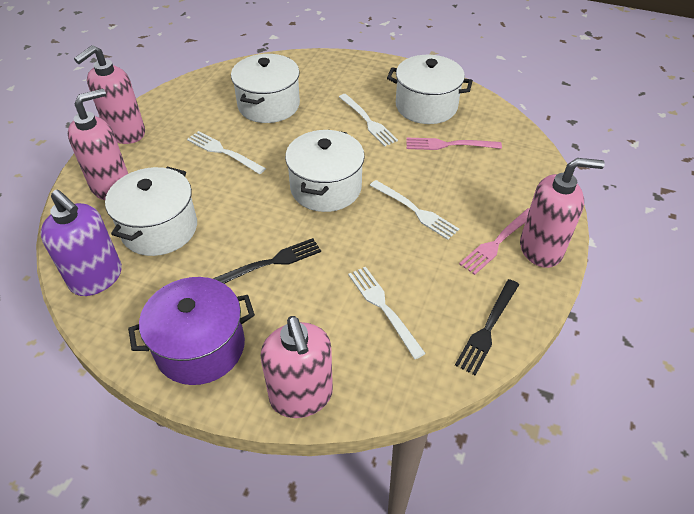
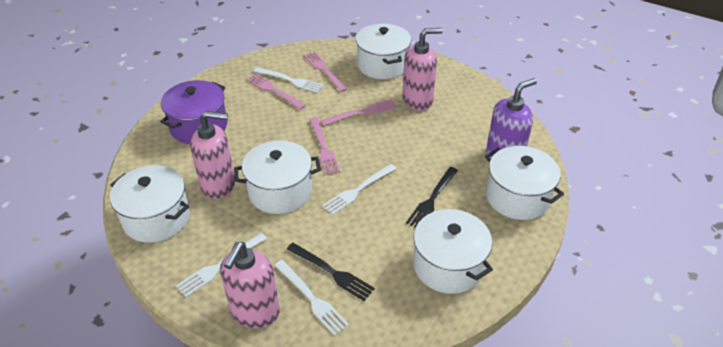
pink fork: 2 -> 4
pink soap dispenser: 4 -> 3
white pot: 4 -> 5

